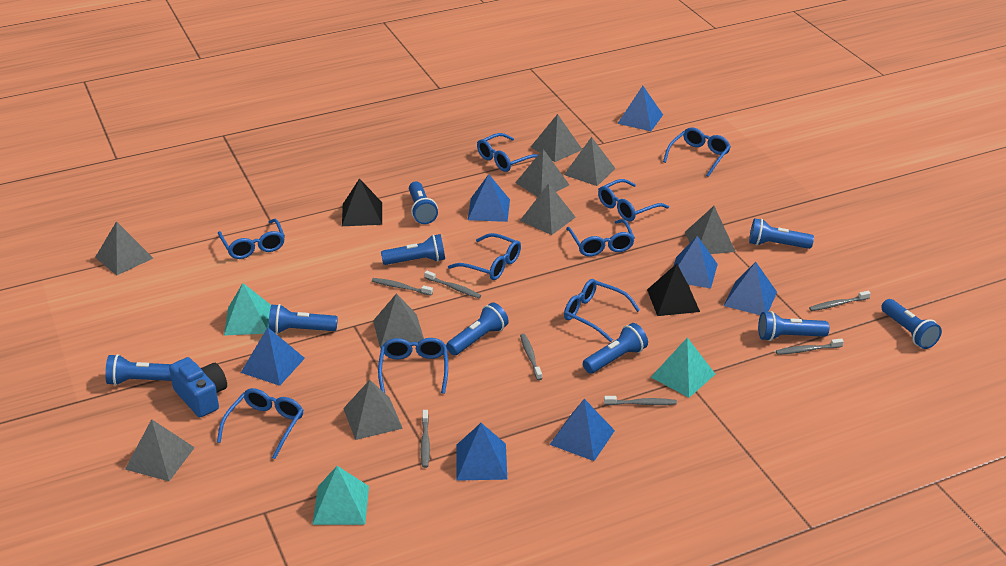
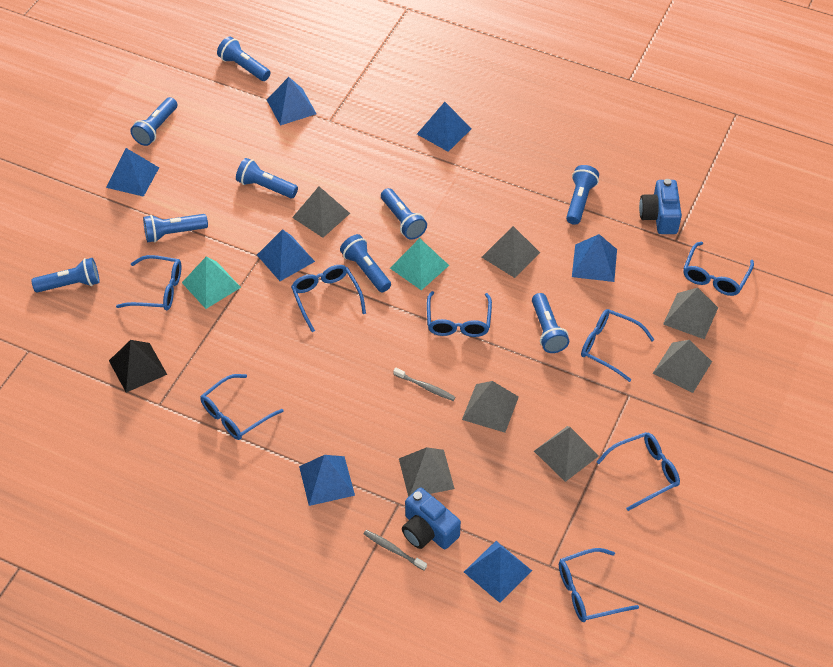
black pyramid: 2 -> 1
blue camera: 1 -> 2
blue glasses: 9 -> 8
grey pyramid: 9 -> 7
grey toothbrush: 7 -> 2
turquoise pyramid: 3 -> 2

